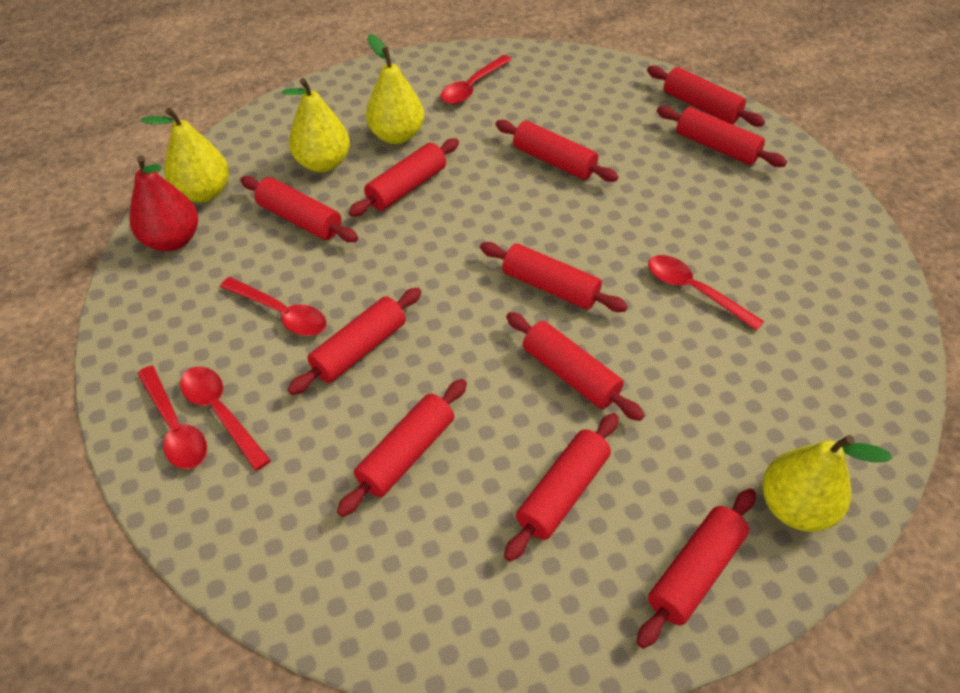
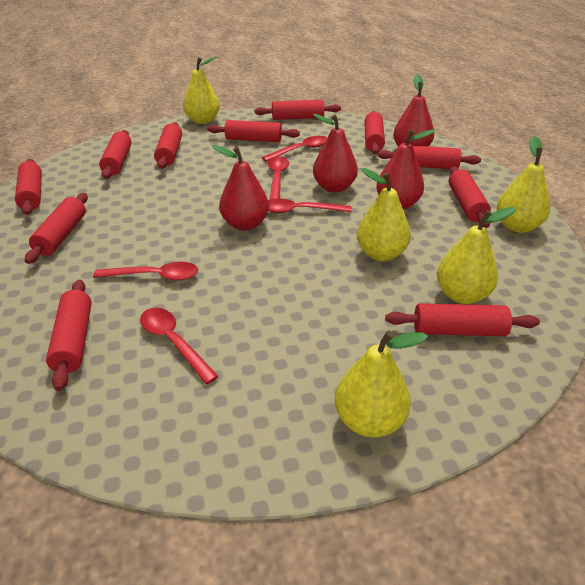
red pear: 1 -> 4
yellow pear: 4 -> 5

